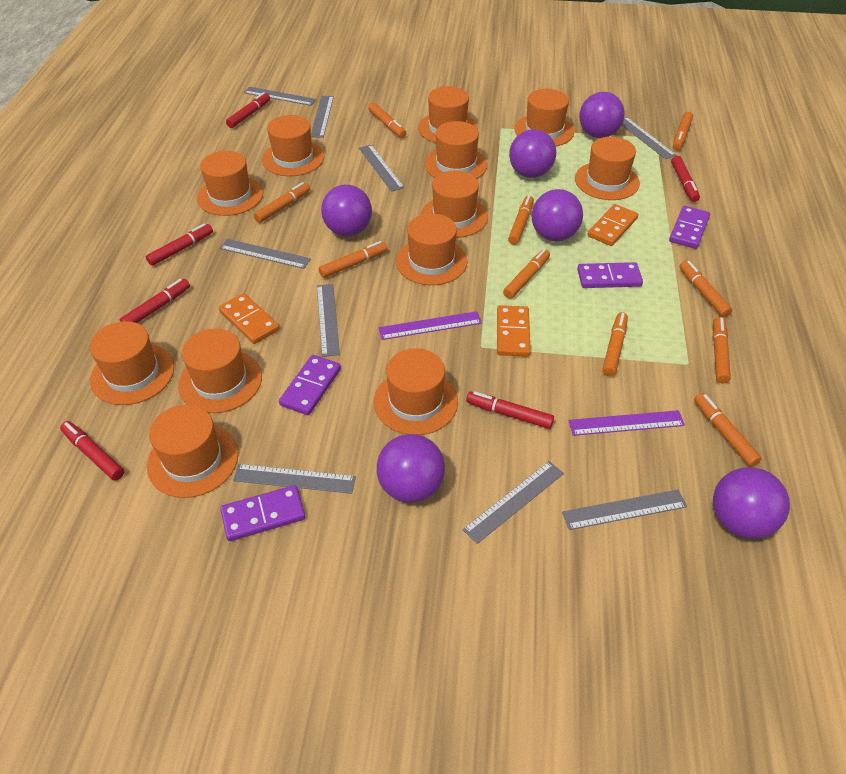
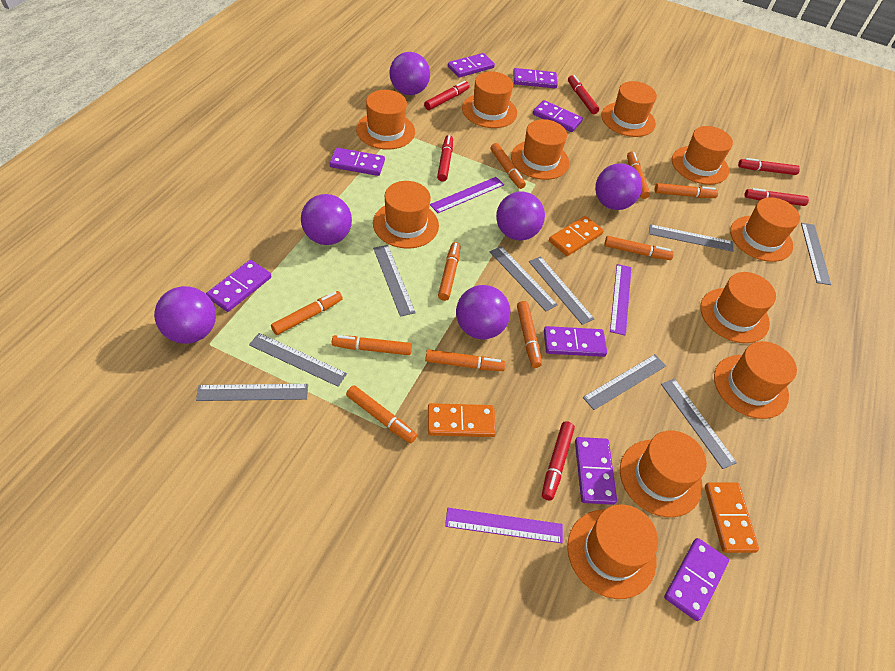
orange hat: 12 -> 11
purple domino: 4 -> 8
purple ruler: 2 -> 3

